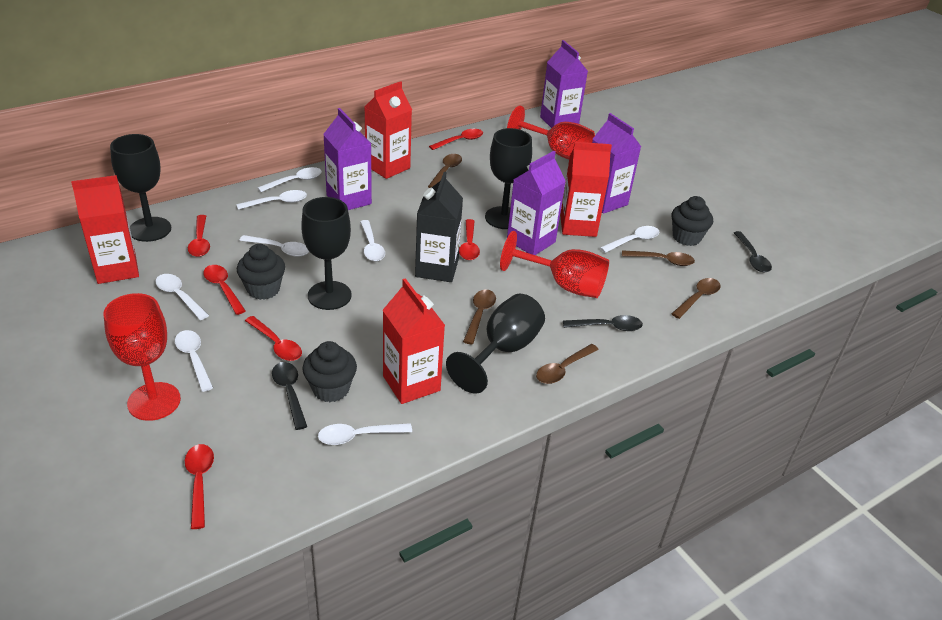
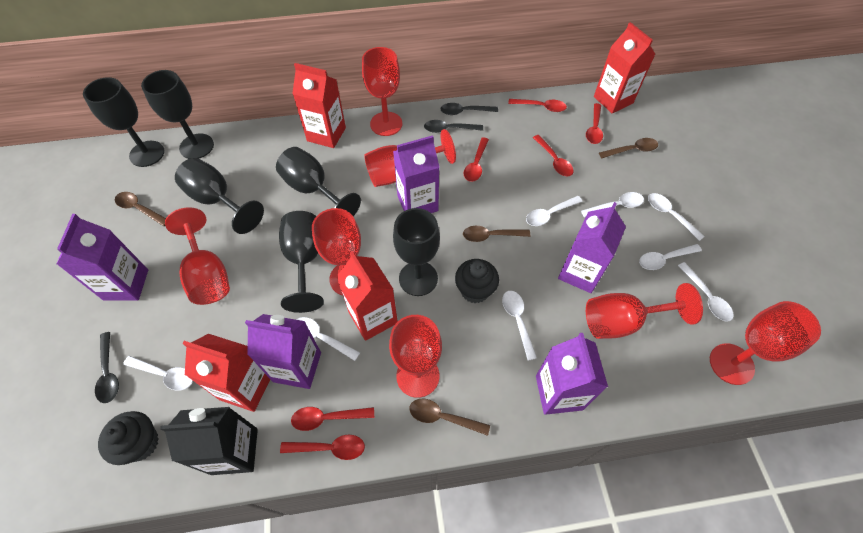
black cupcake: 3 -> 2
black goblet: 4 -> 6
brown spoon: 5 -> 4
purple carton: 4 -> 5
red goblet: 3 -> 7

